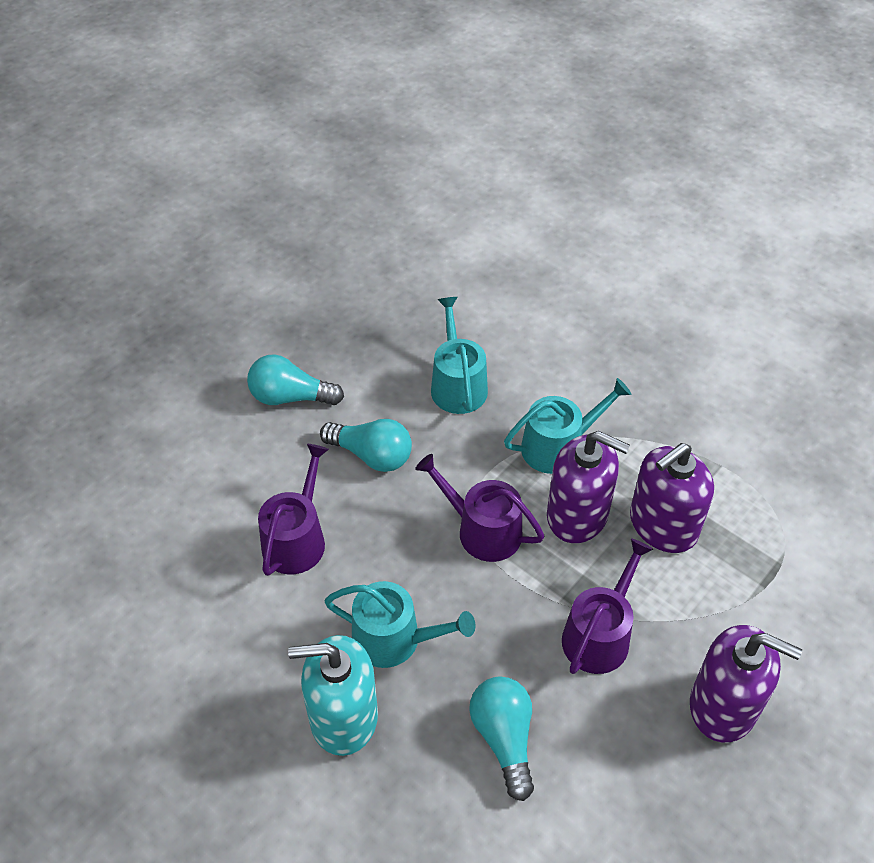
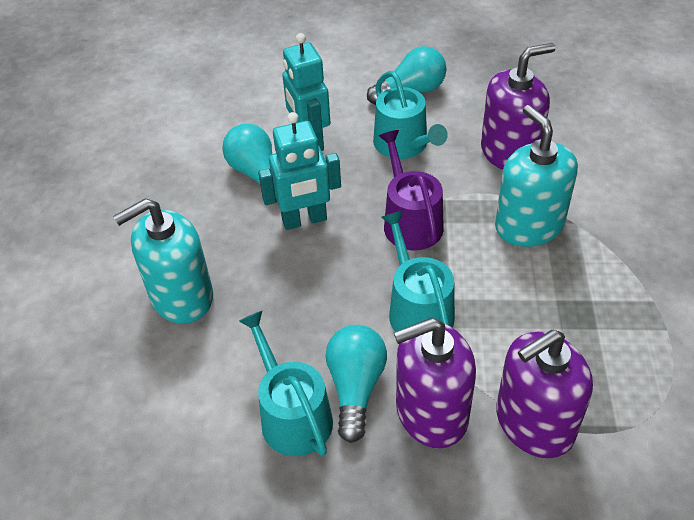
purple watering can: 3 -> 1
turquoise robot: 0 -> 2
turquoise soap dispenser: 1 -> 2

